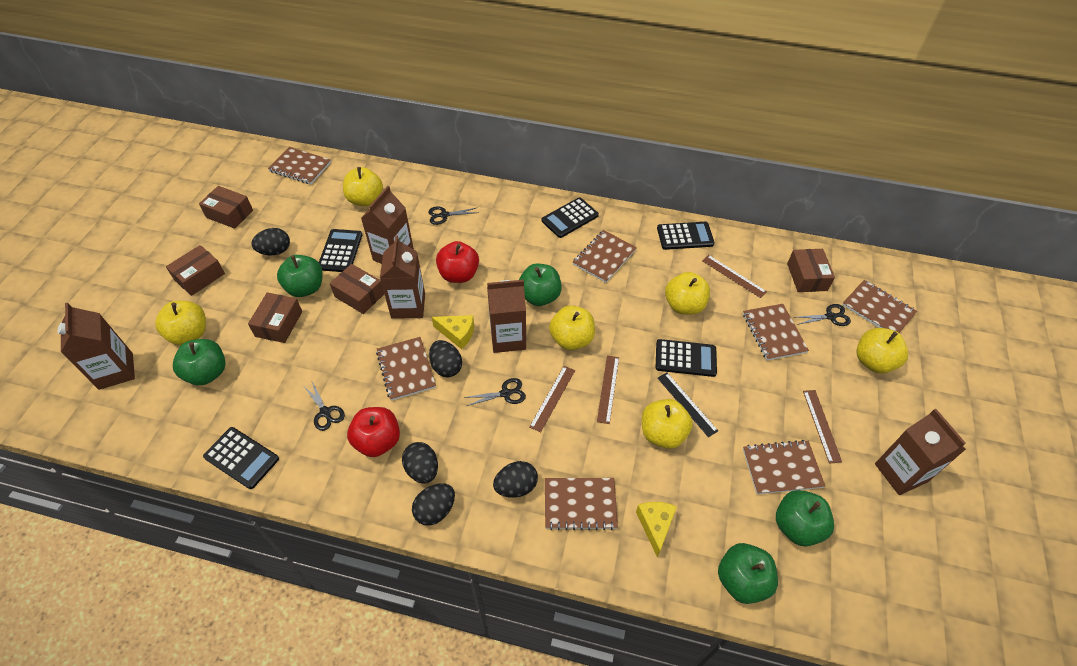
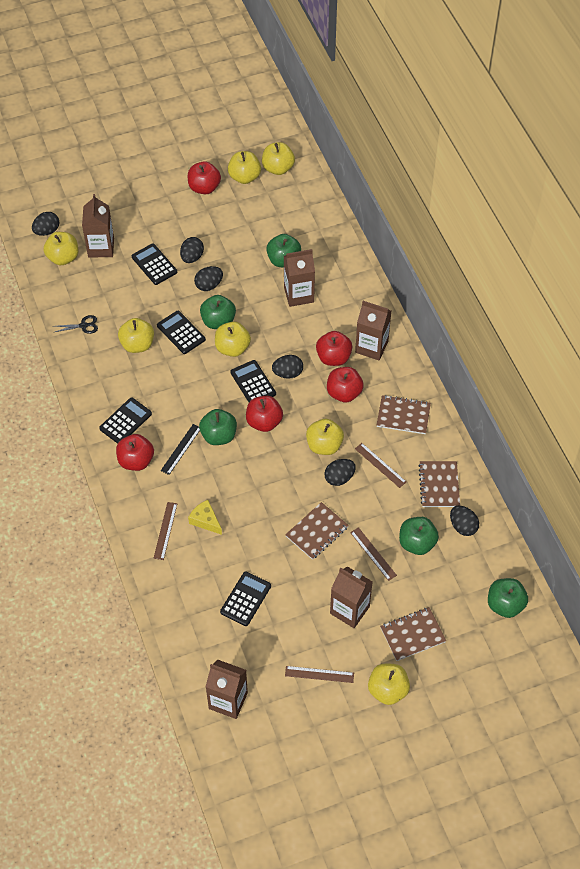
black egg: 5 -> 6
black scissors: 4 -> 1
brown box: 5 -> 0
brown notebook: 7 -> 4
red apple: 2 -> 5
yellow apple: 6 -> 7
yellow cheese: 2 -> 1

